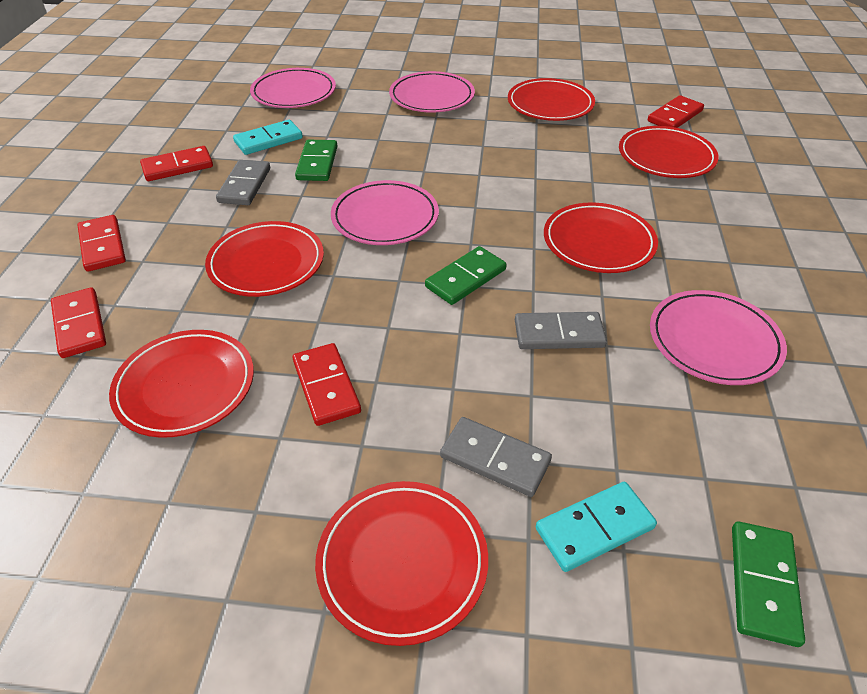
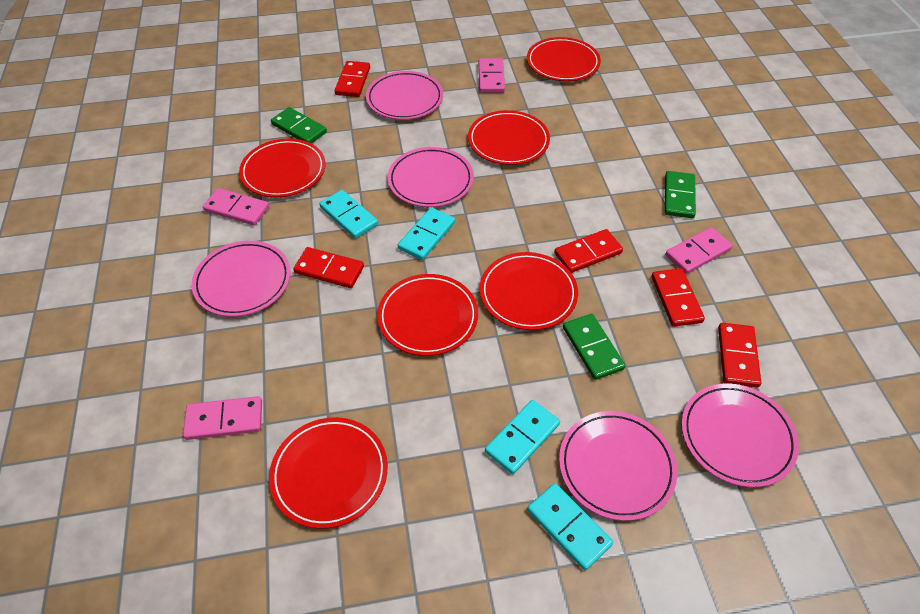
grey domino: 3 -> 0
pink domino: 0 -> 4
pink plate: 4 -> 5
turquoise domino: 2 -> 4

